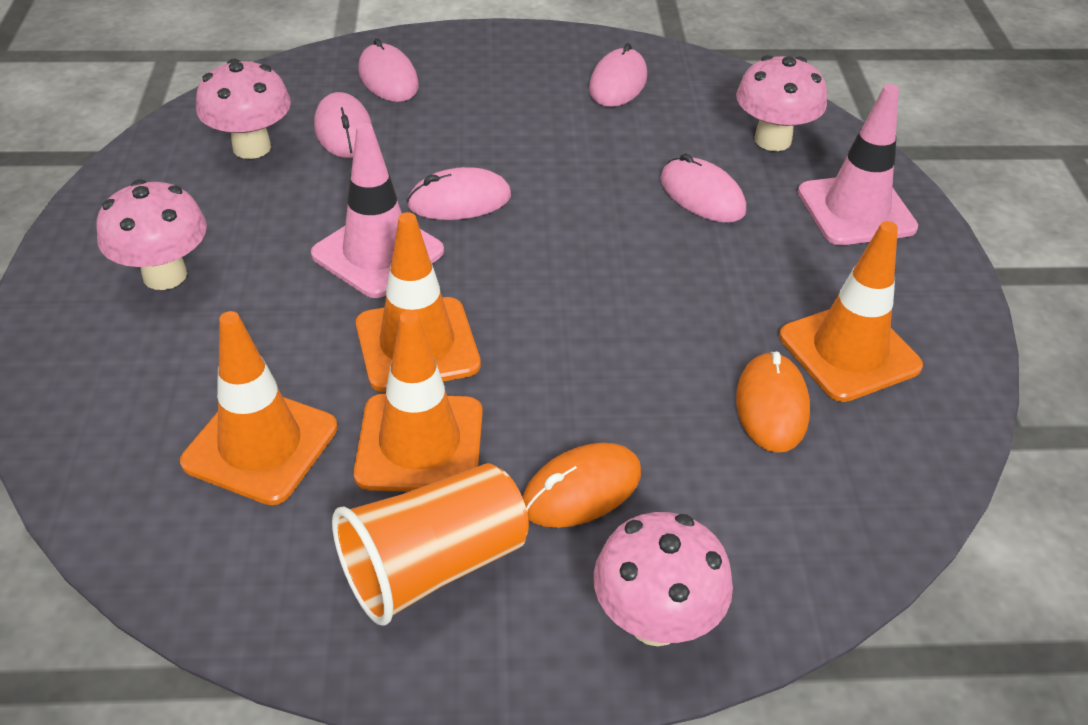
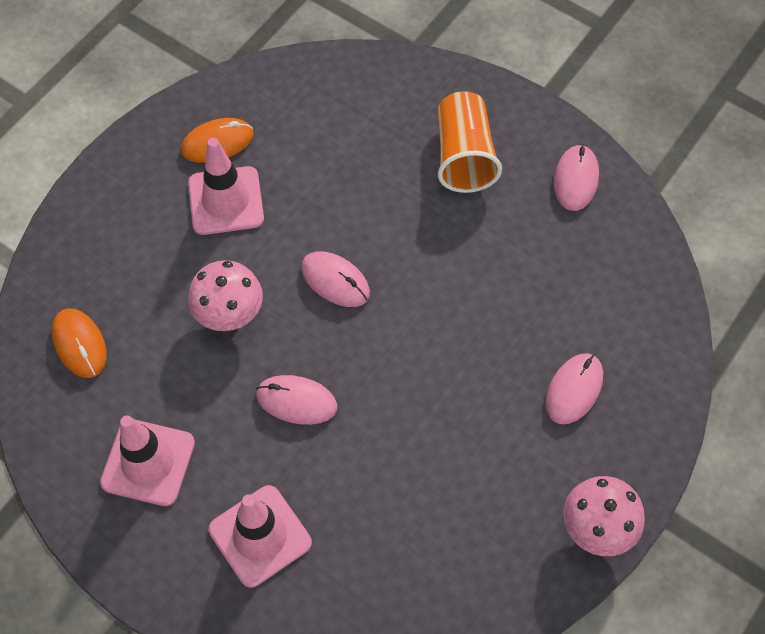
orange traffic cone: 4 -> 0
pink mouse: 5 -> 4
pink mushroom: 4 -> 2
pink traffic cone: 2 -> 3

